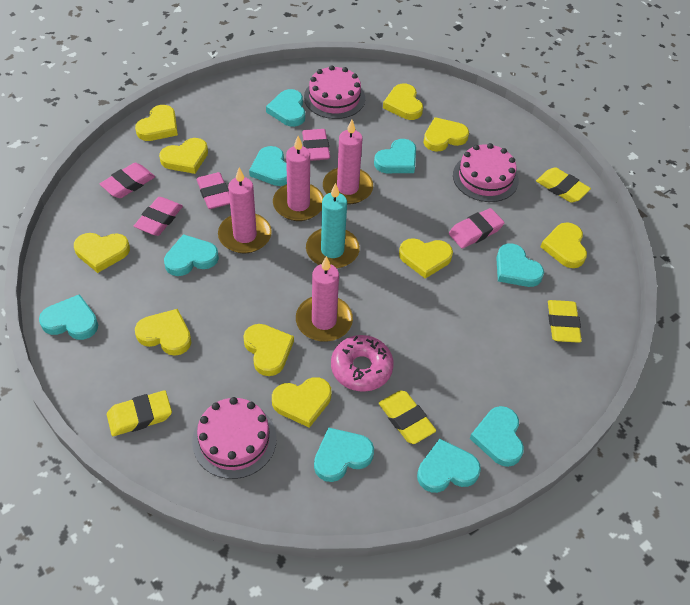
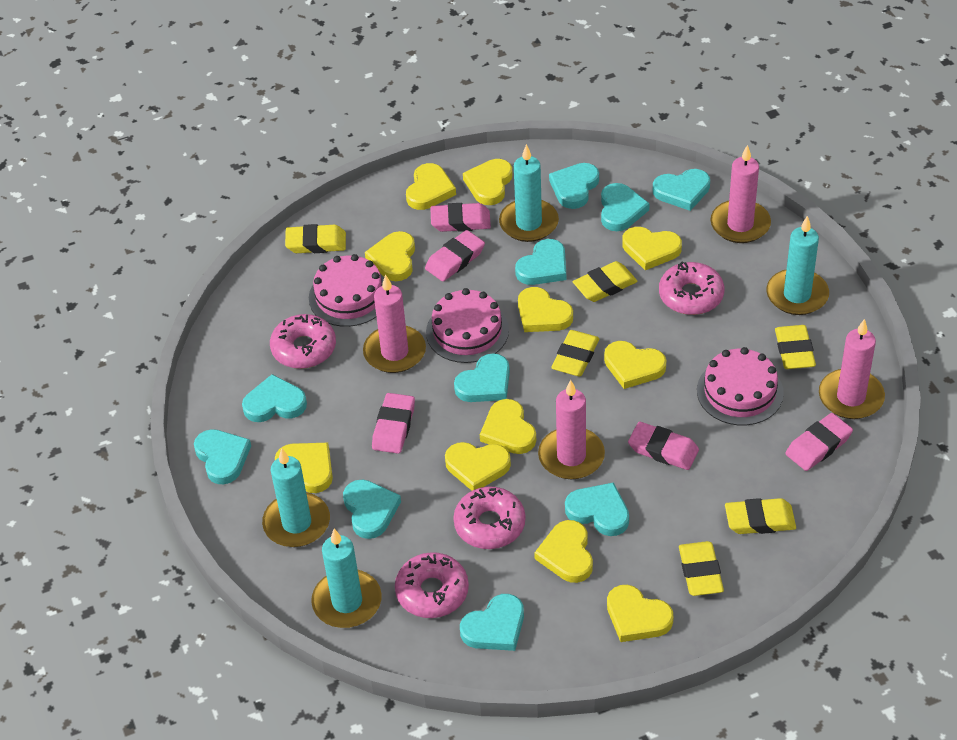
pink donut: 1 -> 4
turquoise candle: 1 -> 4
turquoise heart: 9 -> 10
yellow eraser: 4 -> 6
yellow heart: 10 -> 11

